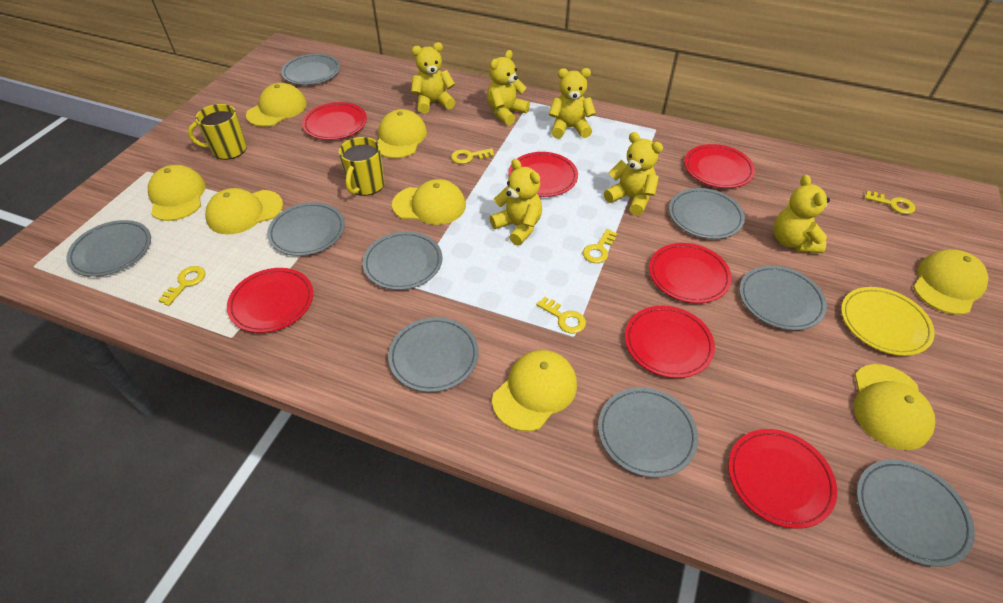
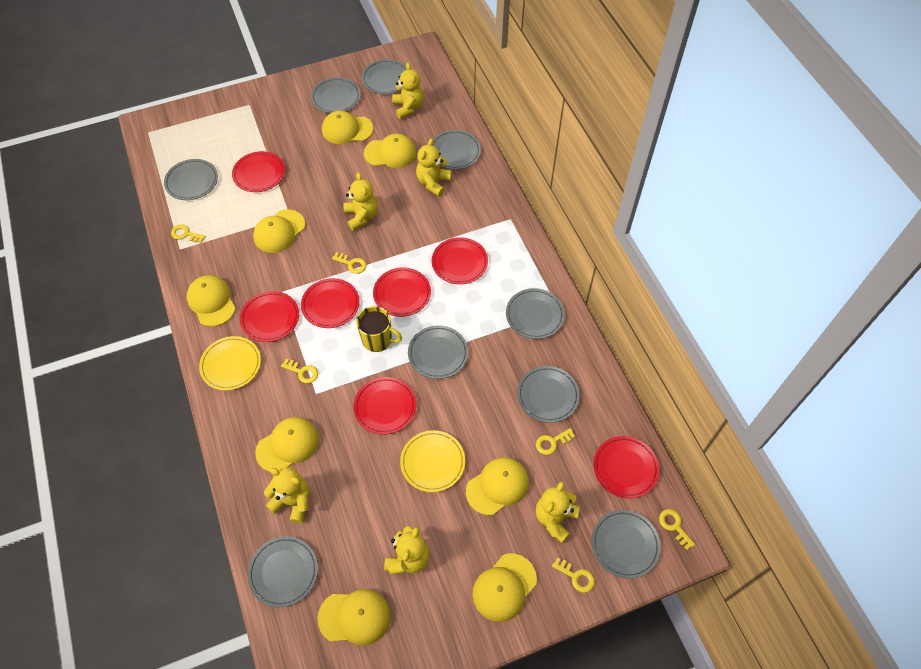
yellow key: 5 -> 6
yellow mug: 2 -> 1
yellow plate: 1 -> 2

